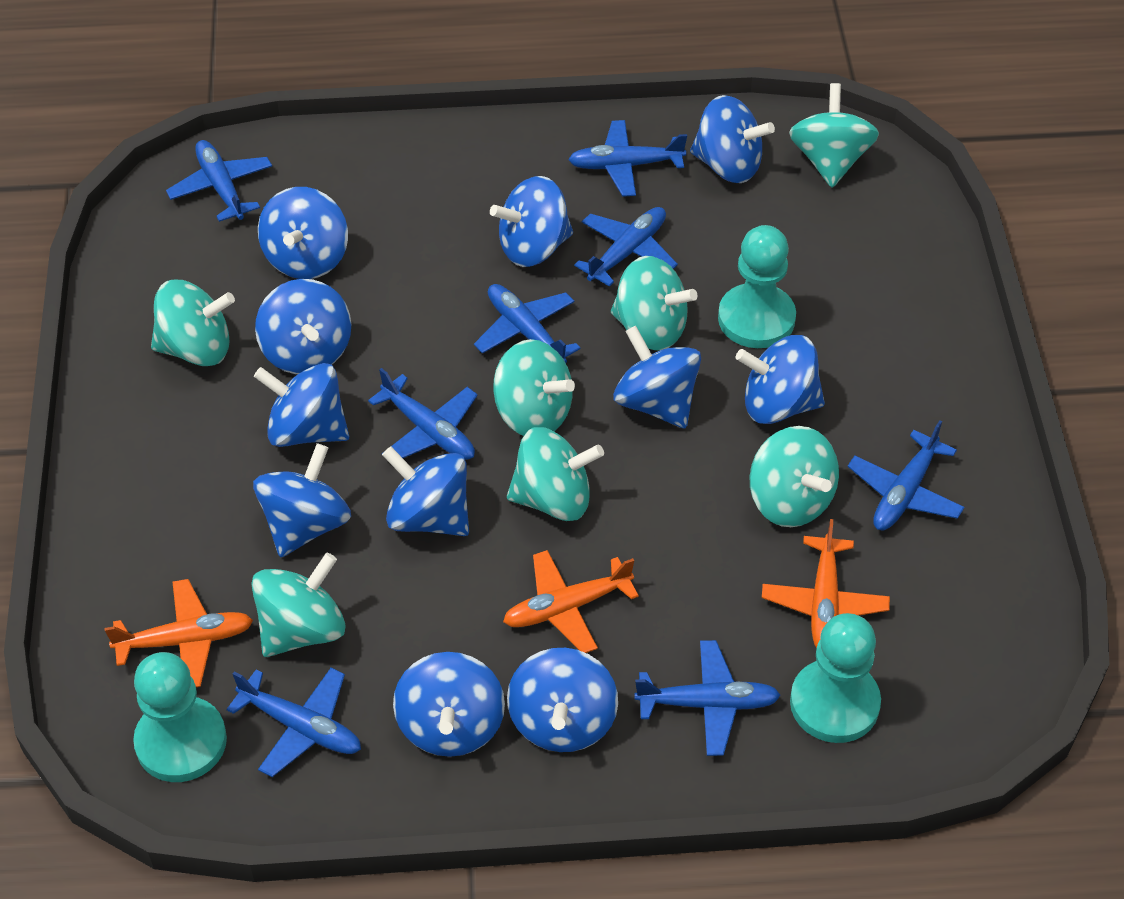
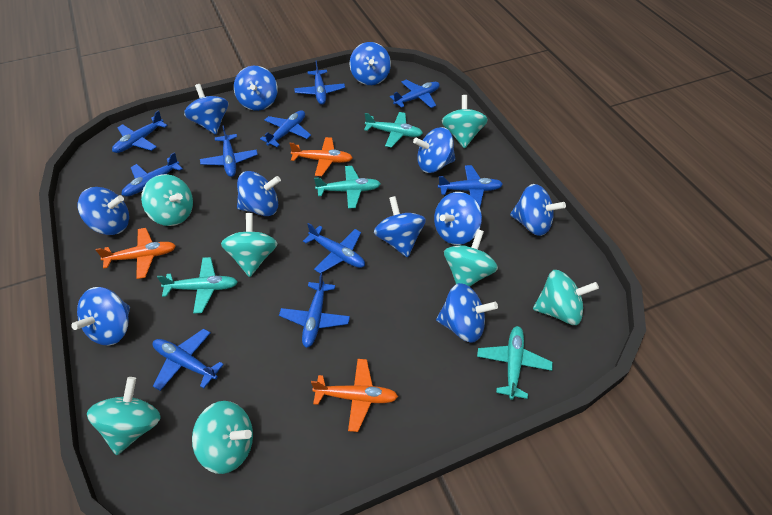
blue plane: 8 -> 10
turquoise pawn: 3 -> 0
turquoise plane: 0 -> 4

